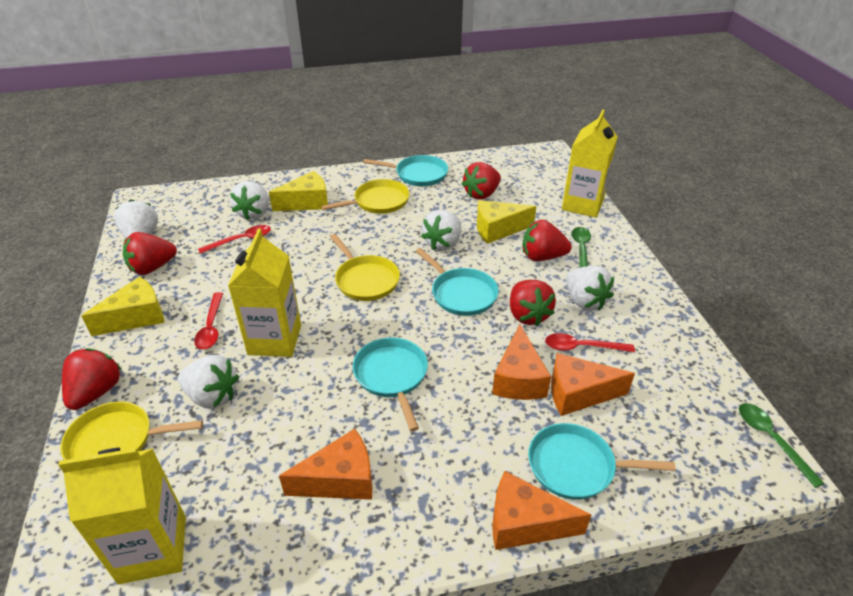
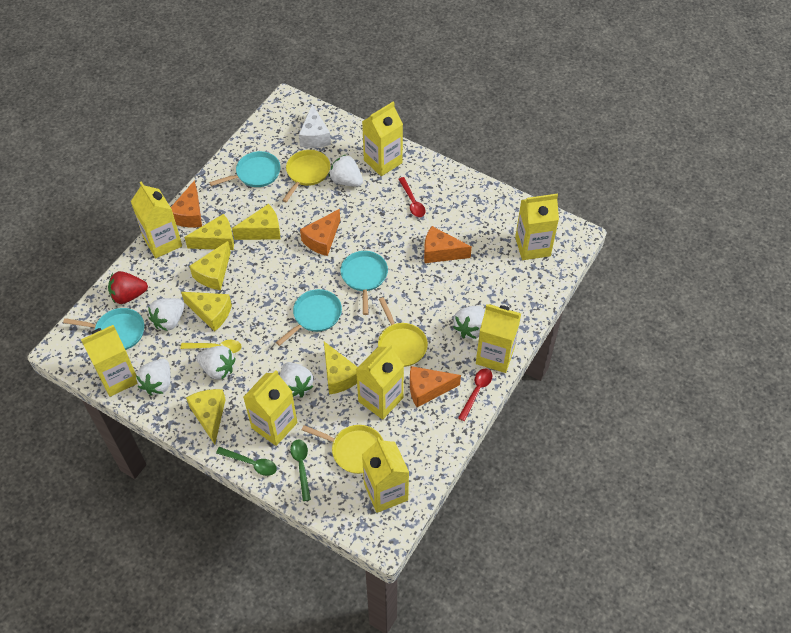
red spoon: 3 -> 2
red strawberry: 5 -> 1
white cheese: 0 -> 1
white strawberry: 5 -> 6
yellow carton: 3 -> 8
yellow cheese: 3 -> 6
yellow spoon: 0 -> 1

